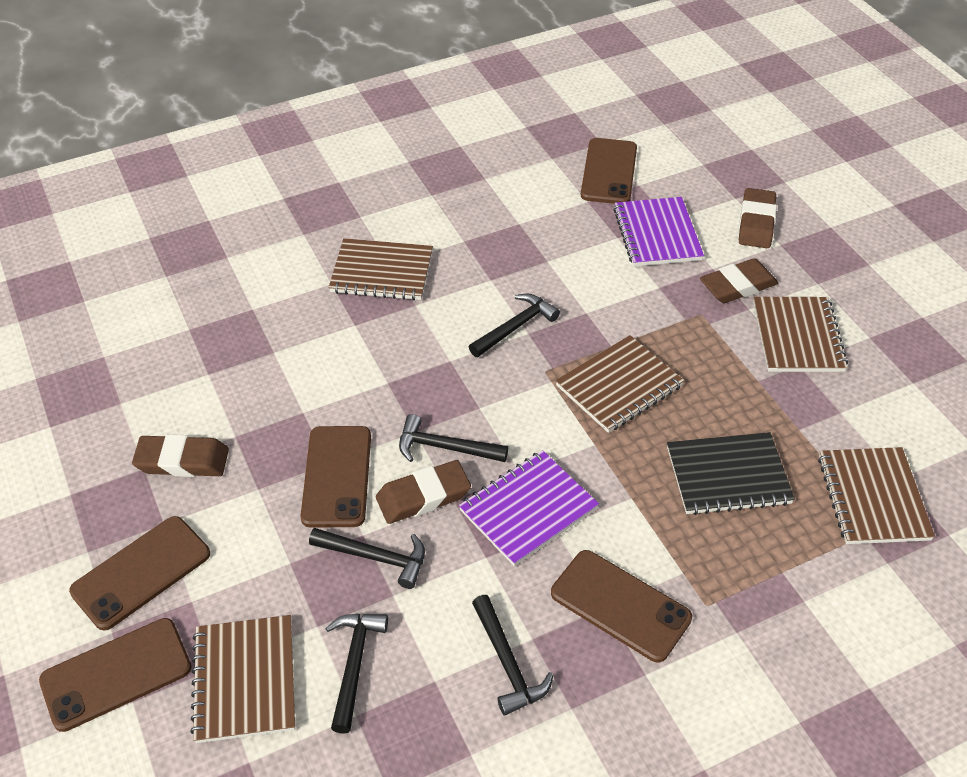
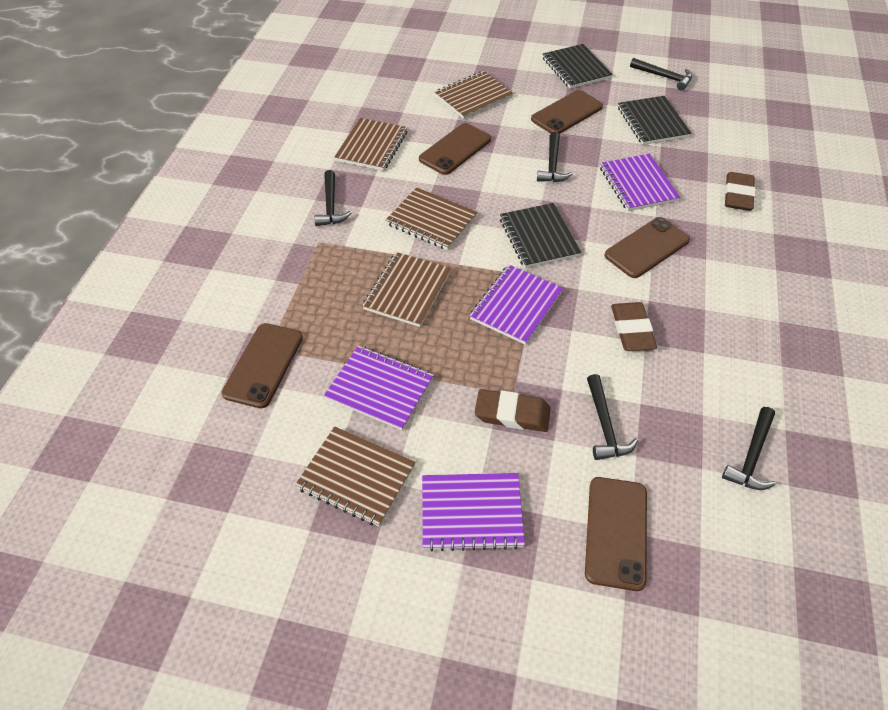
black notebook: 1 -> 3
brown eraser: 4 -> 3
purple notebook: 2 -> 4

